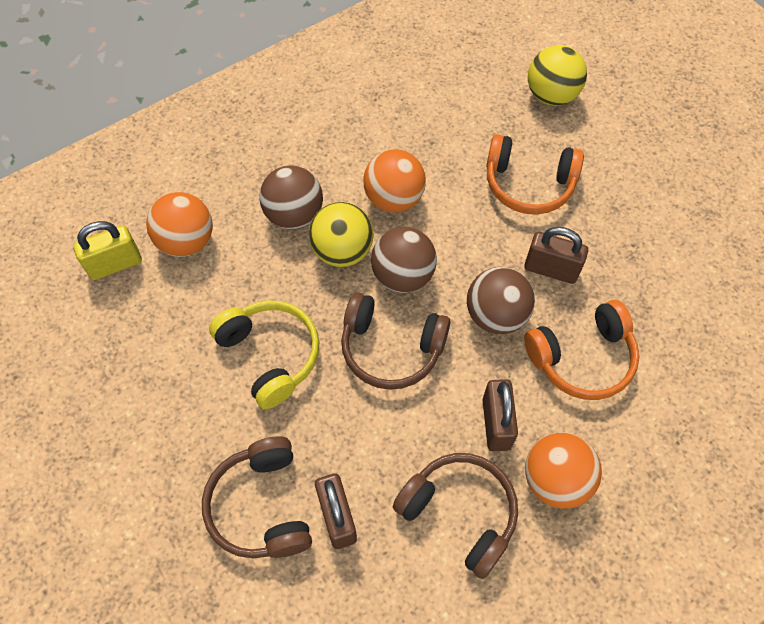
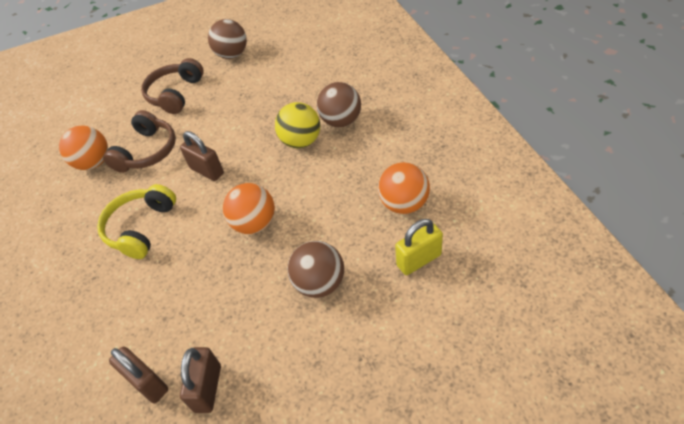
brown headphones: 3 -> 2
orange headphones: 2 -> 0
yellow ball: 2 -> 1

